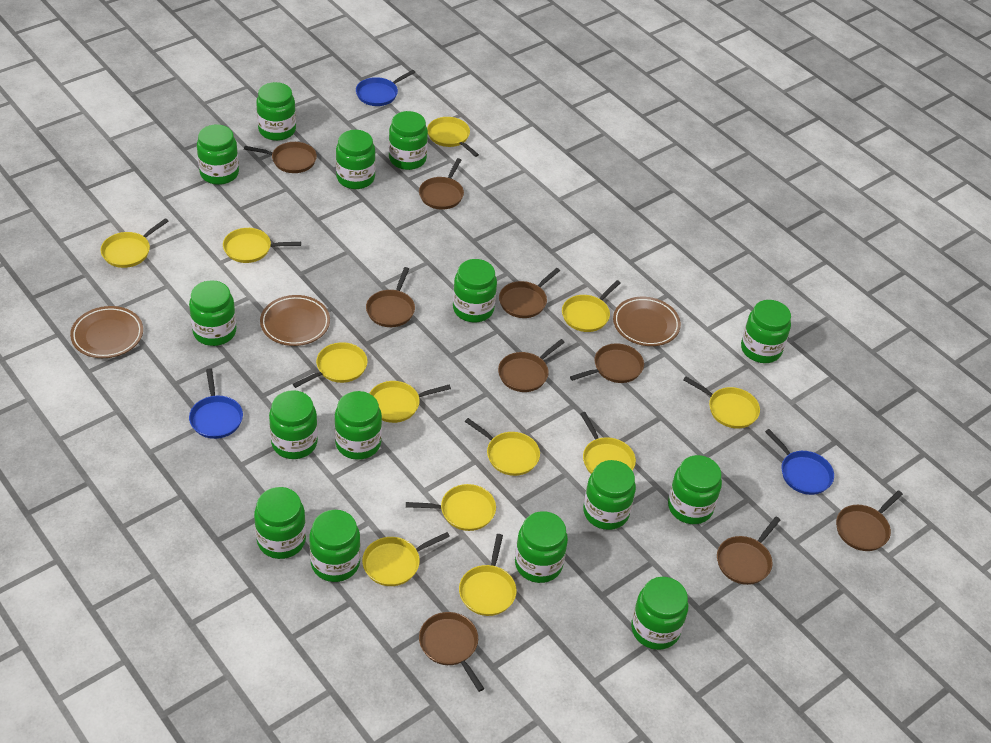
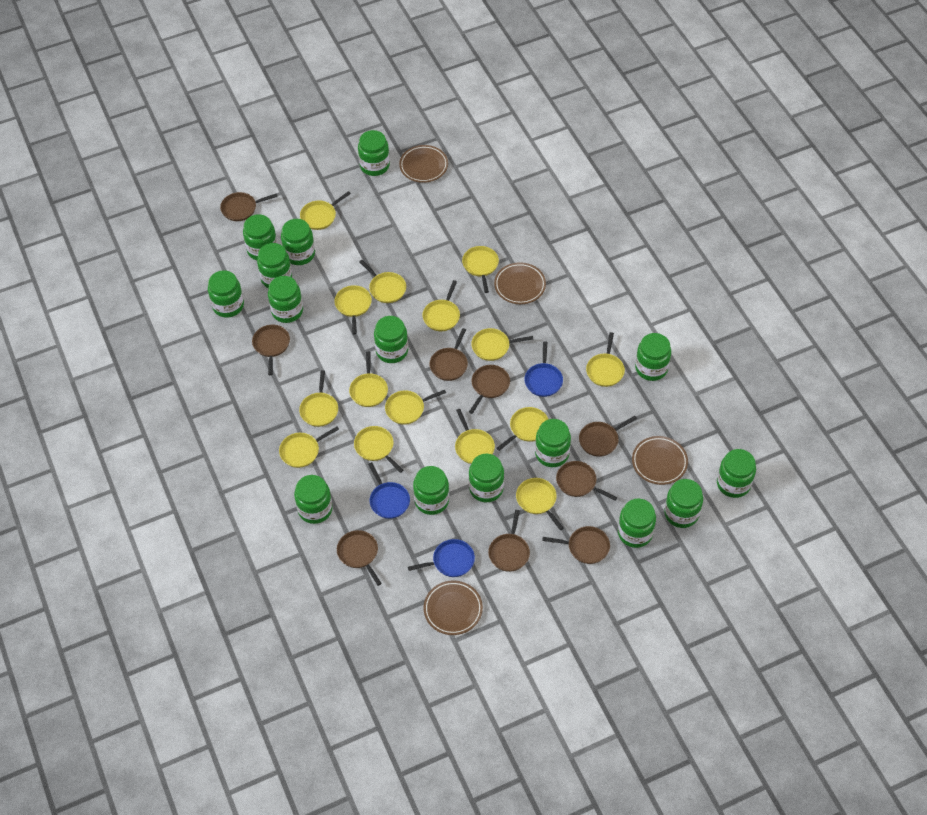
brown plate: 3 -> 4
yellow pan: 12 -> 15

